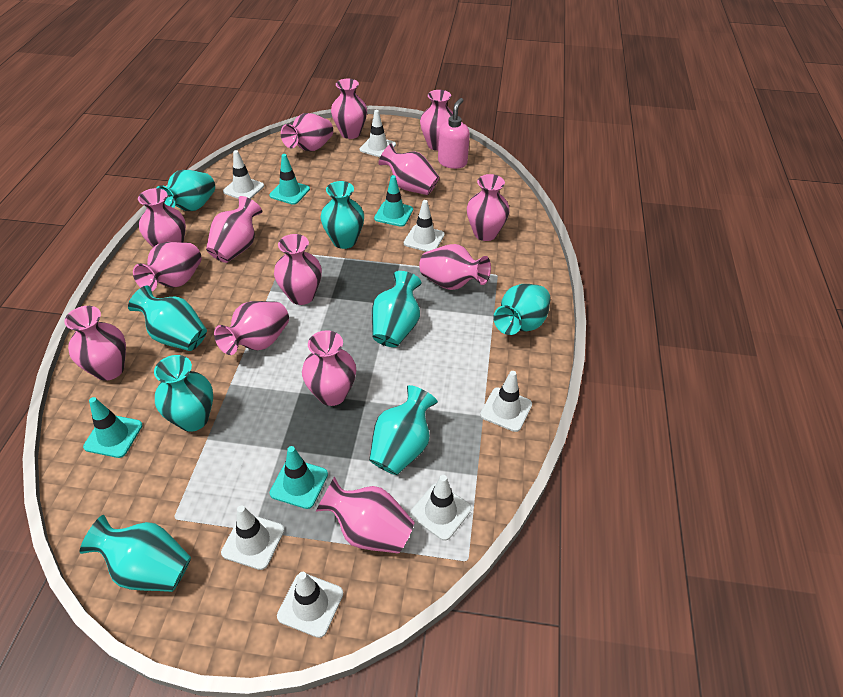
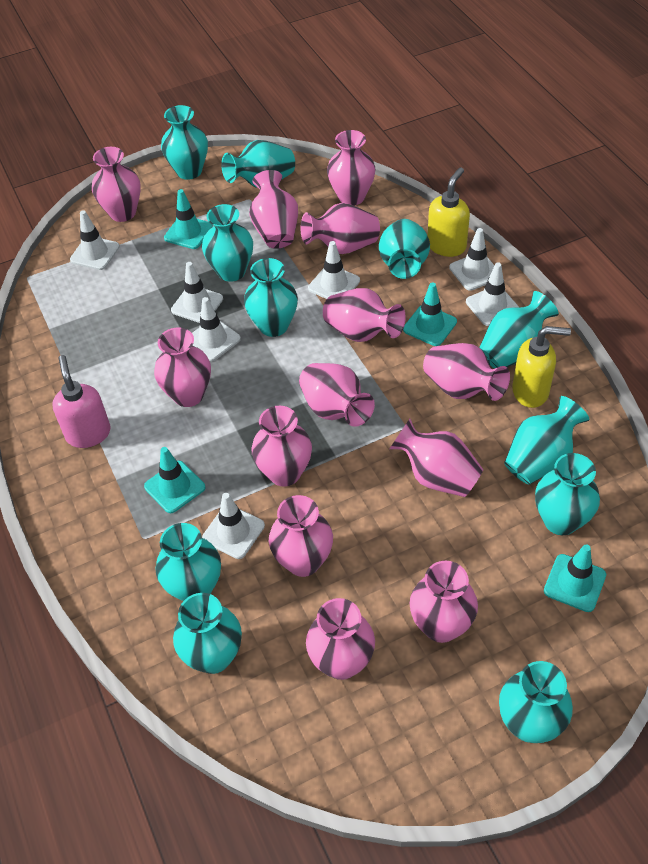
pink vase: 14 -> 13
turquoise vase: 8 -> 11
yellow soap dispenser: 0 -> 2

